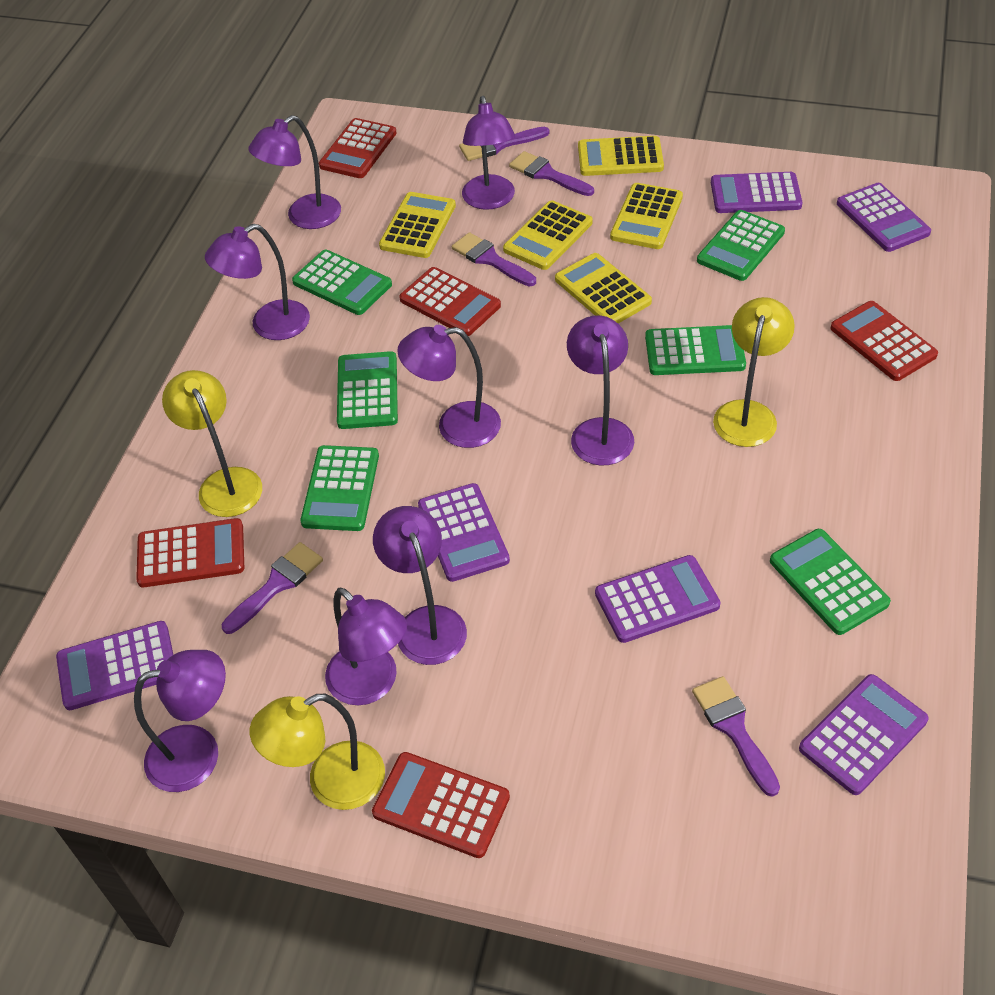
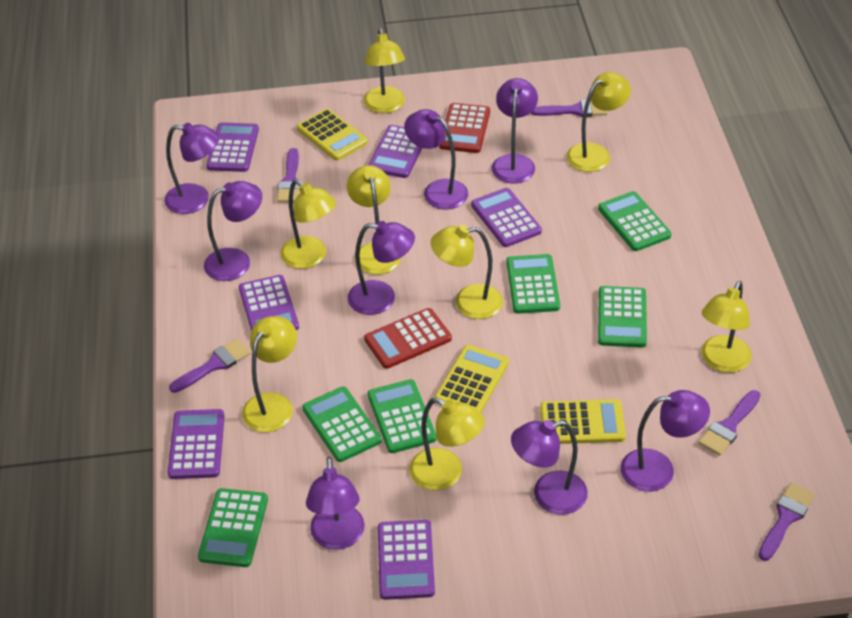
red calculator: 5 -> 2
yellow calculator: 5 -> 3
yellow lamp: 3 -> 8

